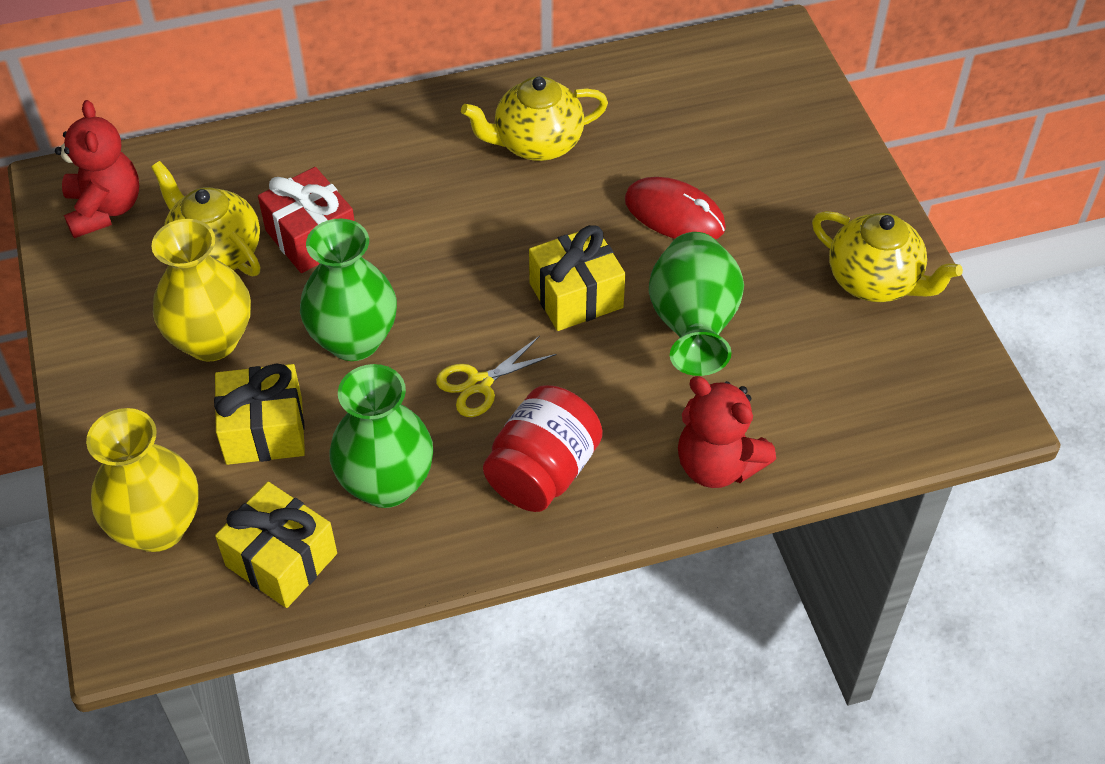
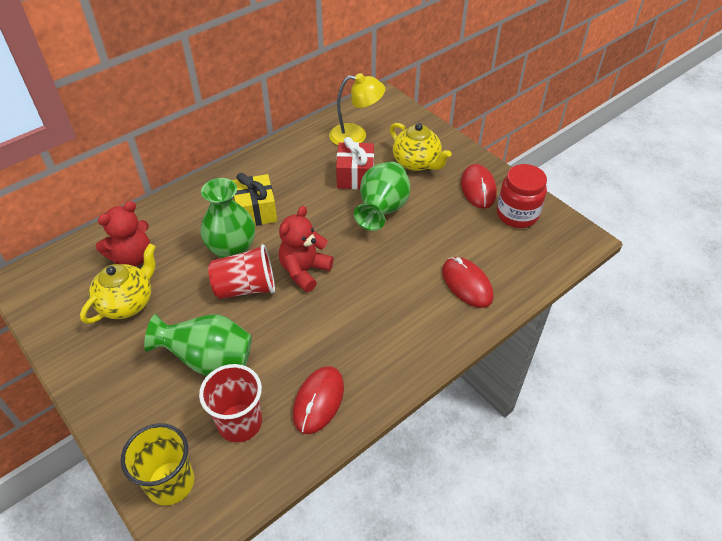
red cup: 0 -> 2
red mouse: 1 -> 3
yellow cup: 0 -> 1
yellow gift: 3 -> 1
yellow lamp: 0 -> 1
yellow scissors: 1 -> 0
yellow teapot: 3 -> 2
yellow vase: 2 -> 0

